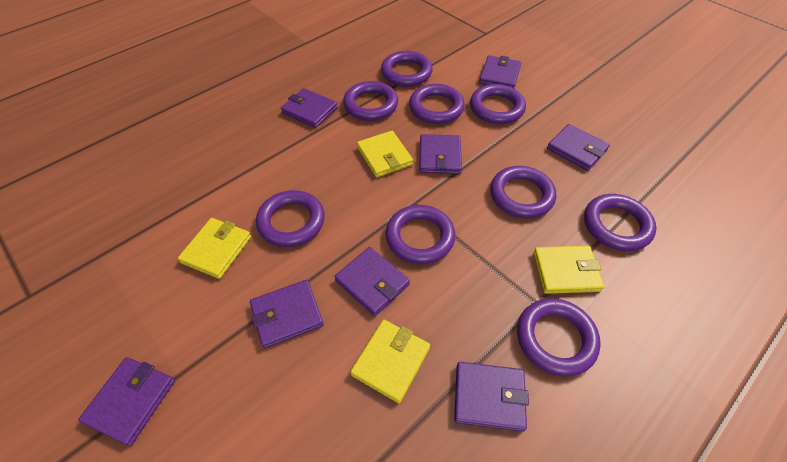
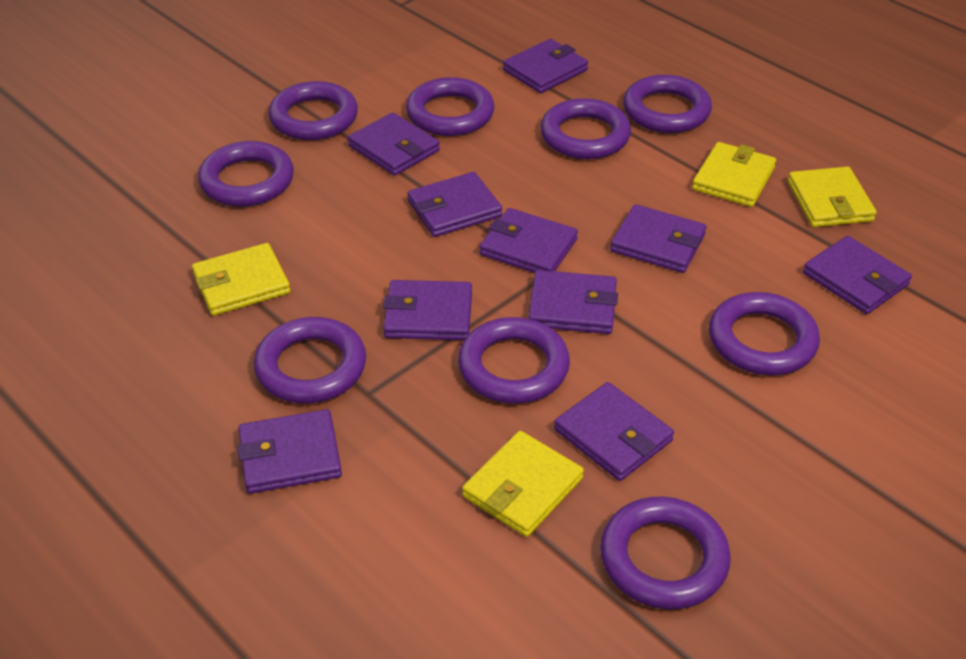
purple wallet: 8 -> 10

